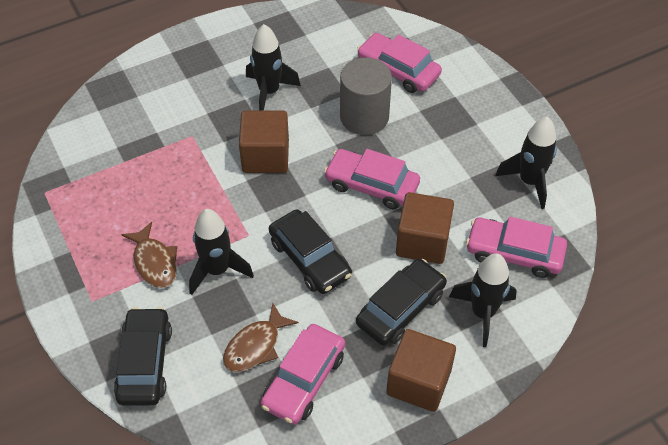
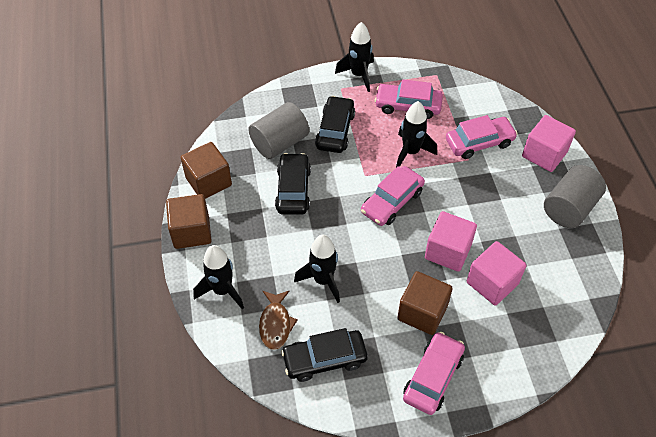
brown fish: 2 -> 1
grey cylinder: 1 -> 2
pink cube: 0 -> 3

